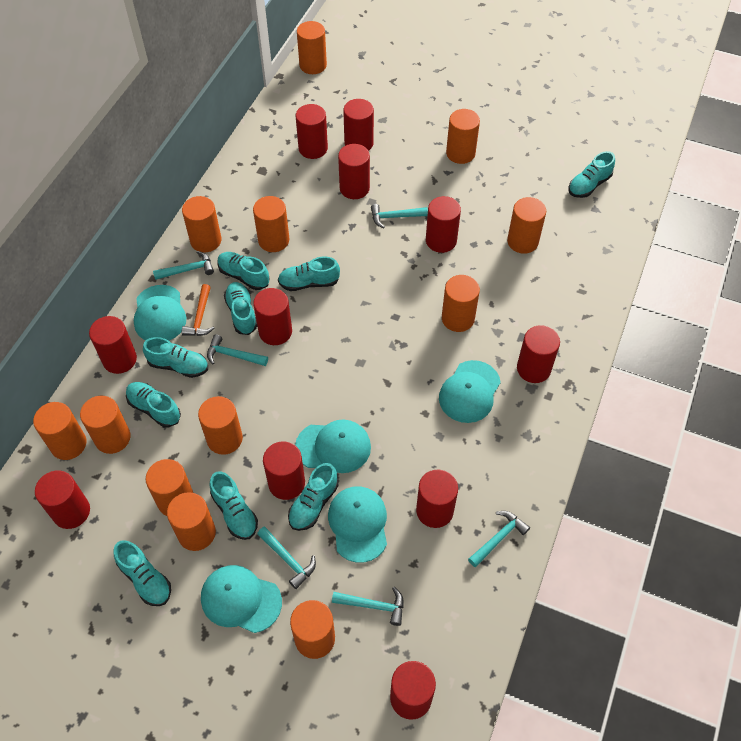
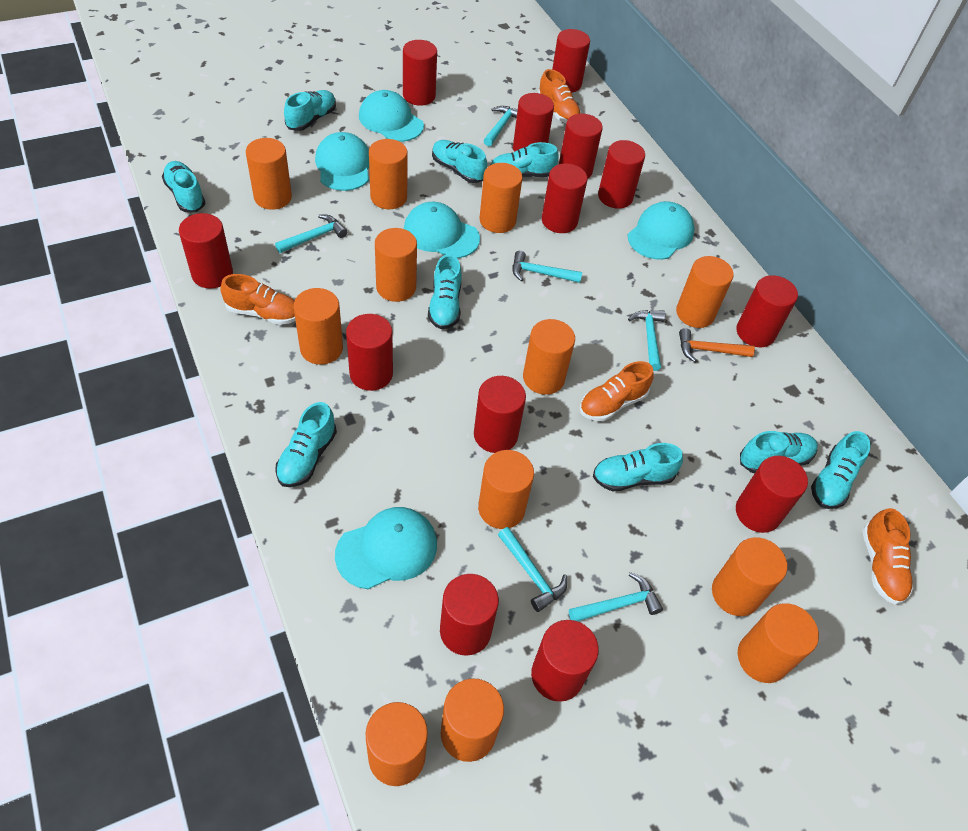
orange shoe: 0 -> 4
red cylinder: 11 -> 13

